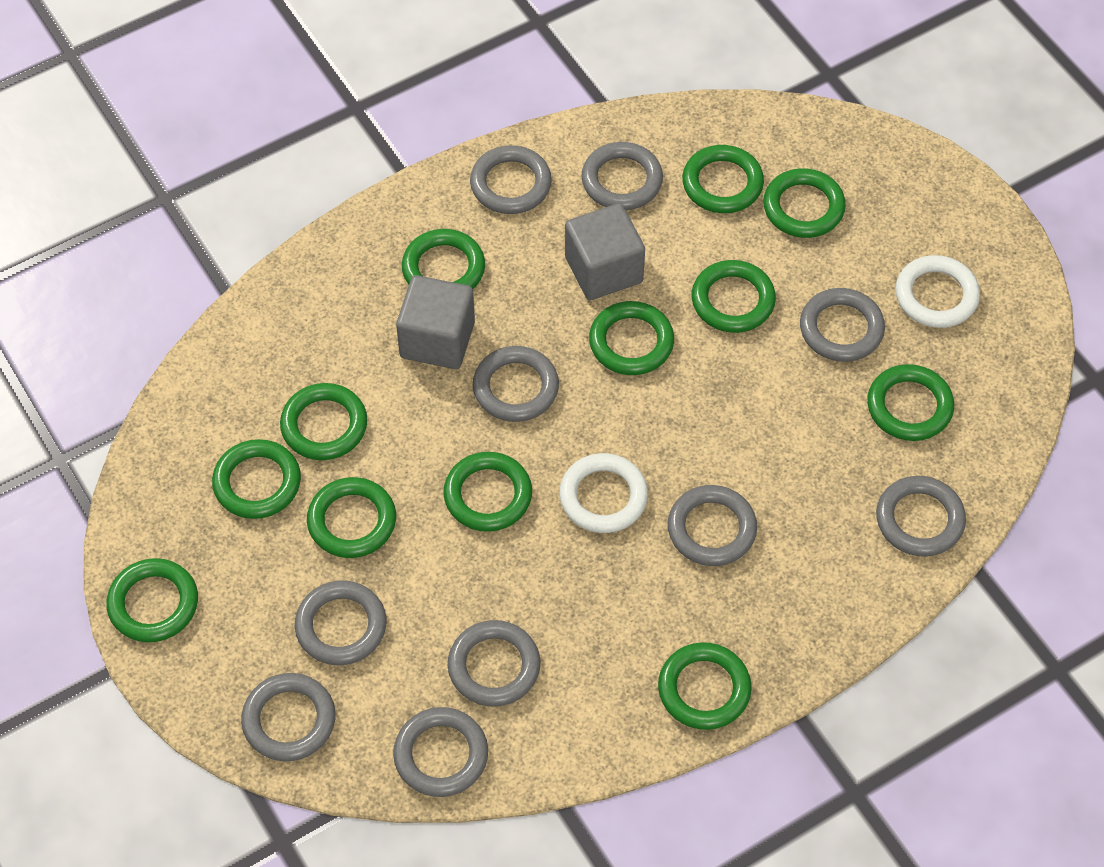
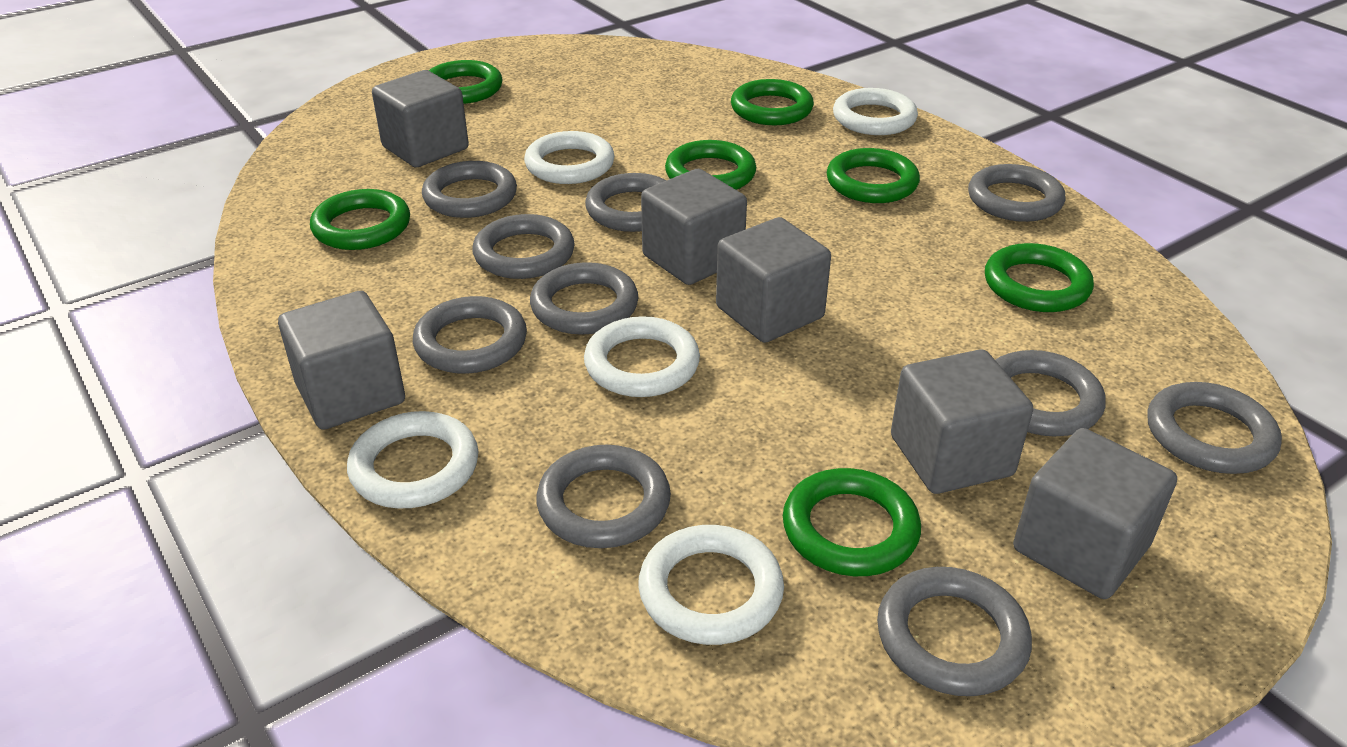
green ring: 12 -> 7
grey cube: 2 -> 6
white ring: 2 -> 5

